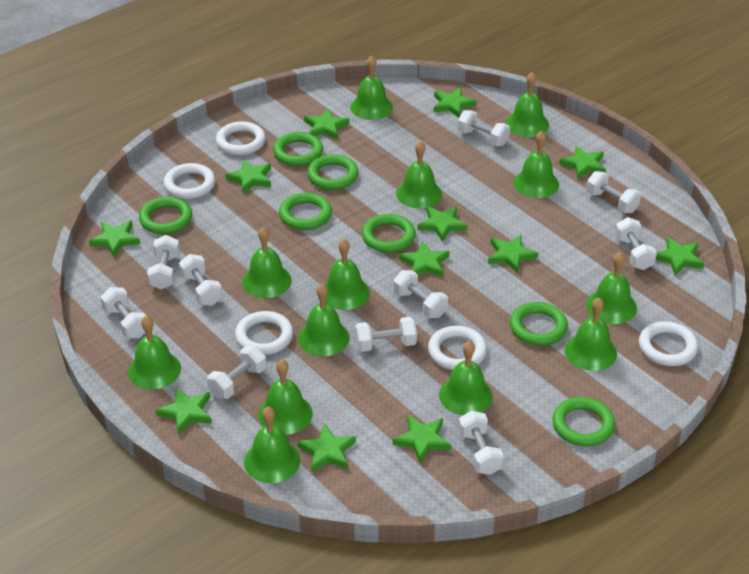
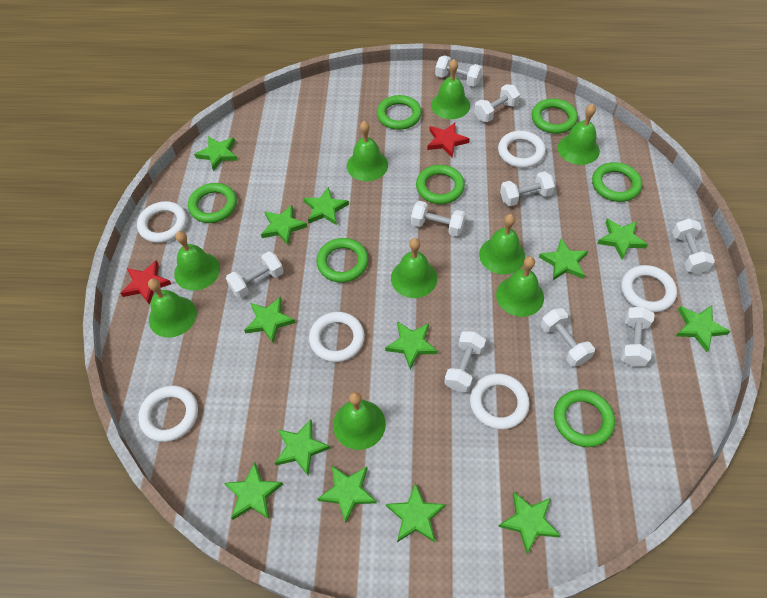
green bell: 13 -> 9
green star: 12 -> 13
red star: 0 -> 2
white dumbbell: 10 -> 9
white ring: 5 -> 6

